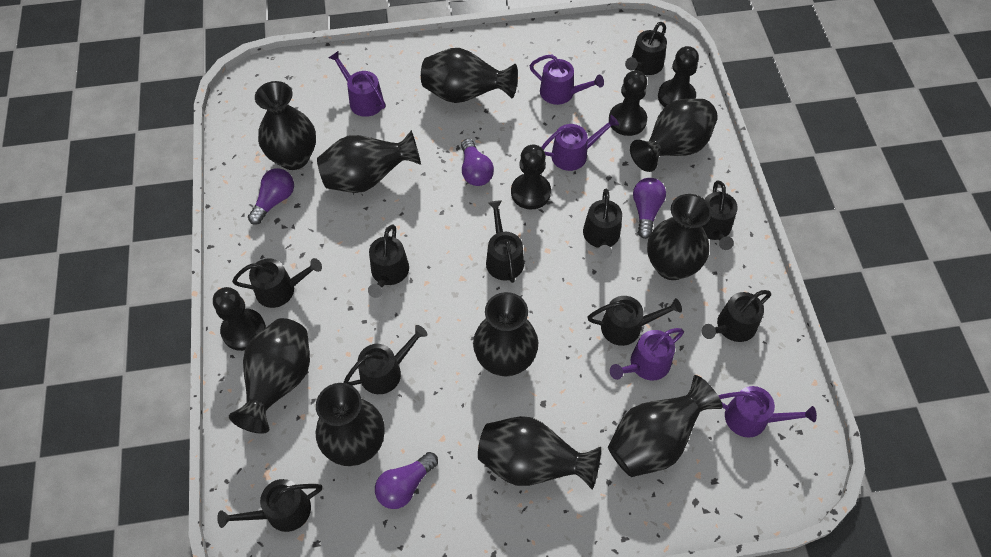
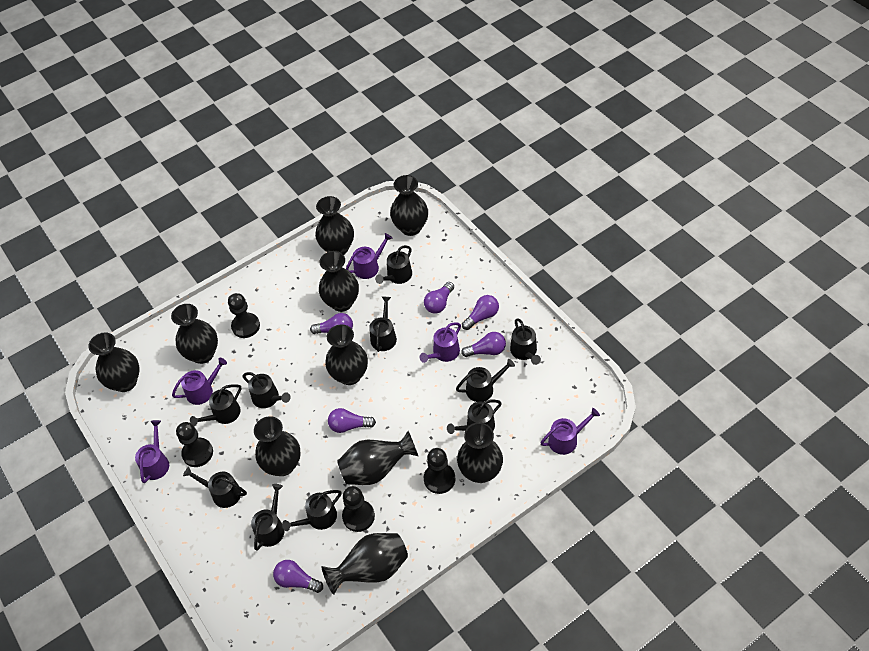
purple light bulb: 4 -> 6

